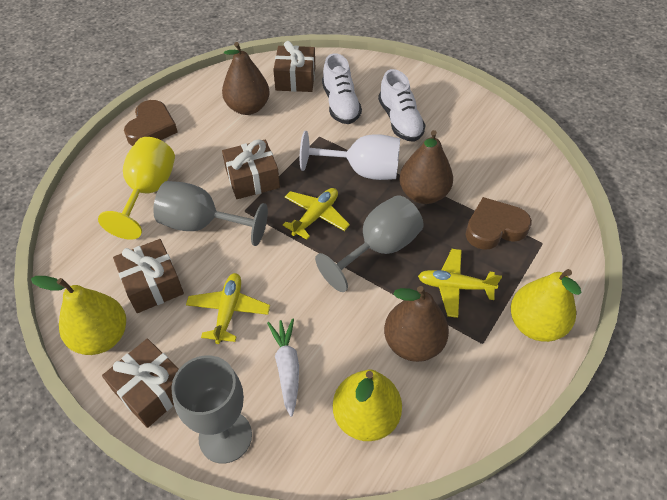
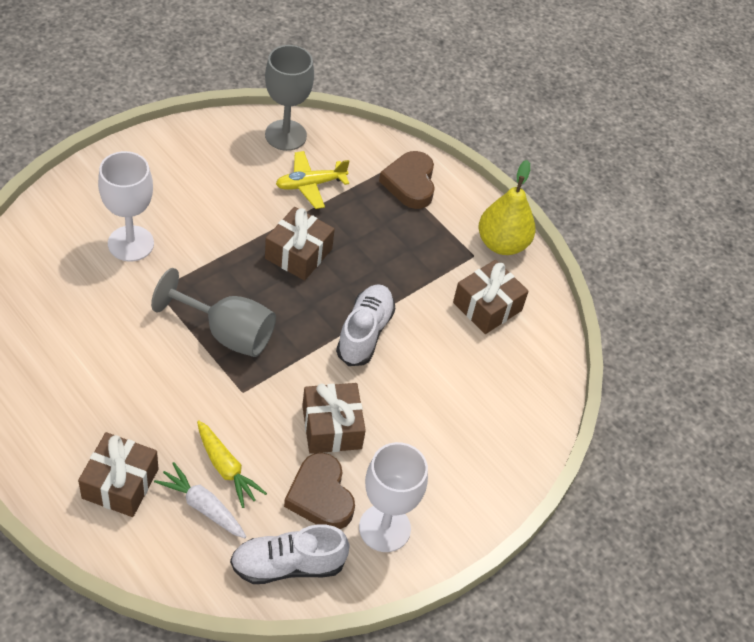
brown pear: 3 -> 0
grey goblet: 3 -> 2
white goblet: 1 -> 2
yellow carrot: 0 -> 1
yellow goblet: 1 -> 0
yellow pear: 3 -> 1
yellow plane: 3 -> 1

